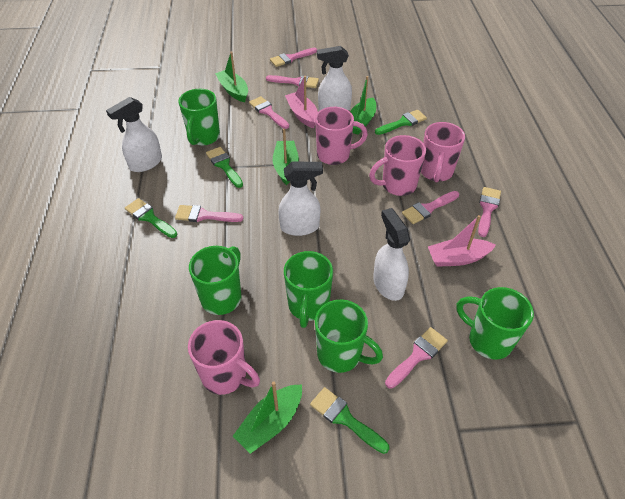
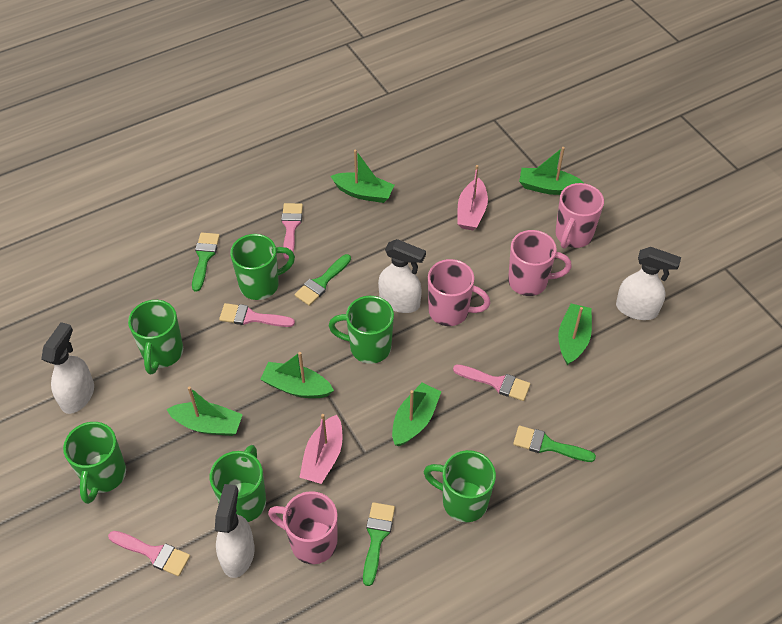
green boat: 4 -> 6
green mug: 5 -> 6
pink brush: 7 -> 4

